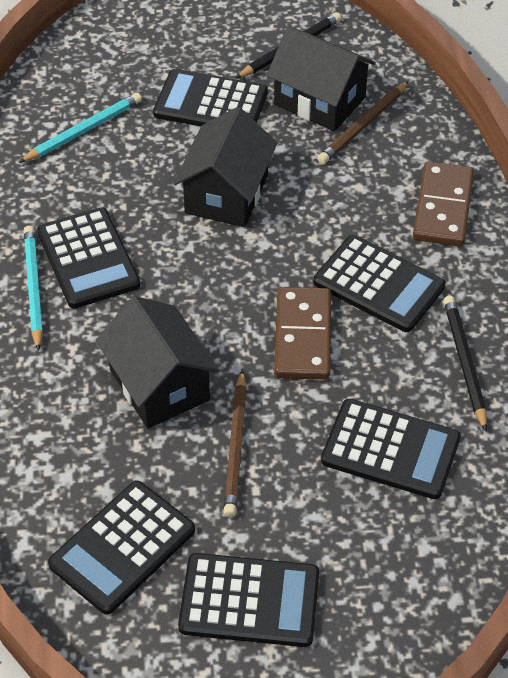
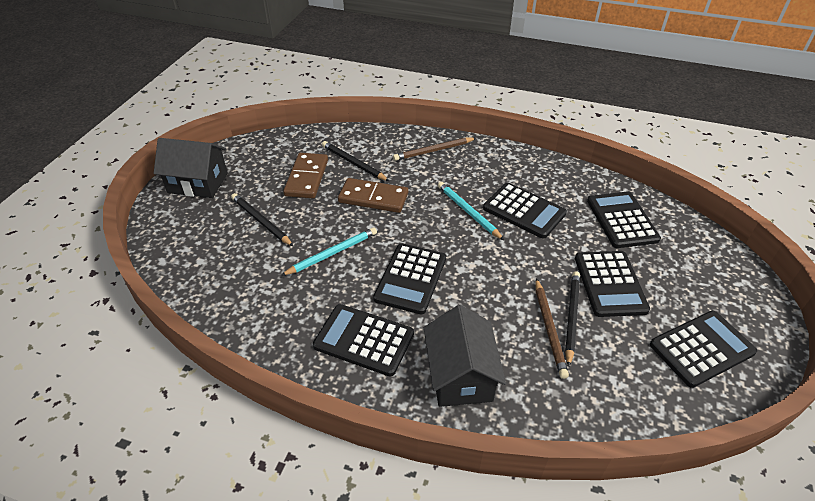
black house: 3 -> 2
black pencil: 2 -> 3

